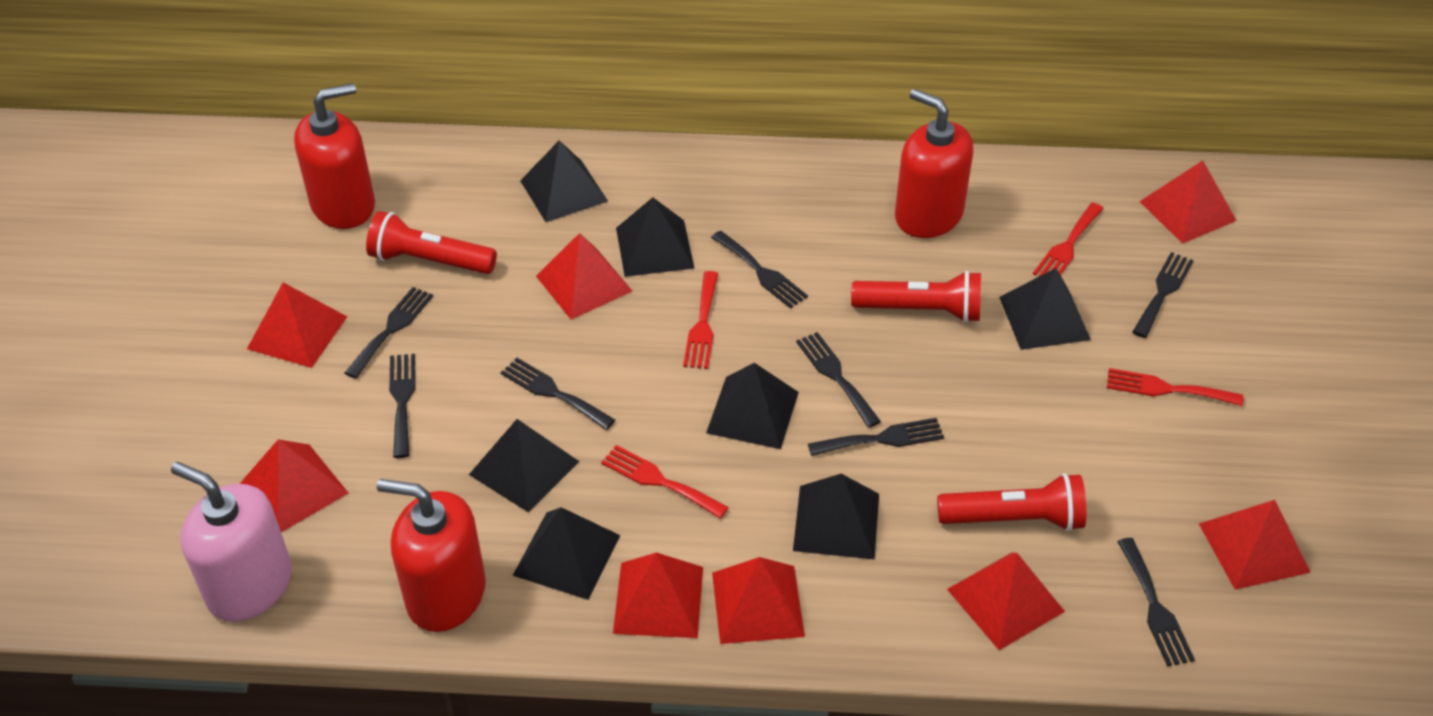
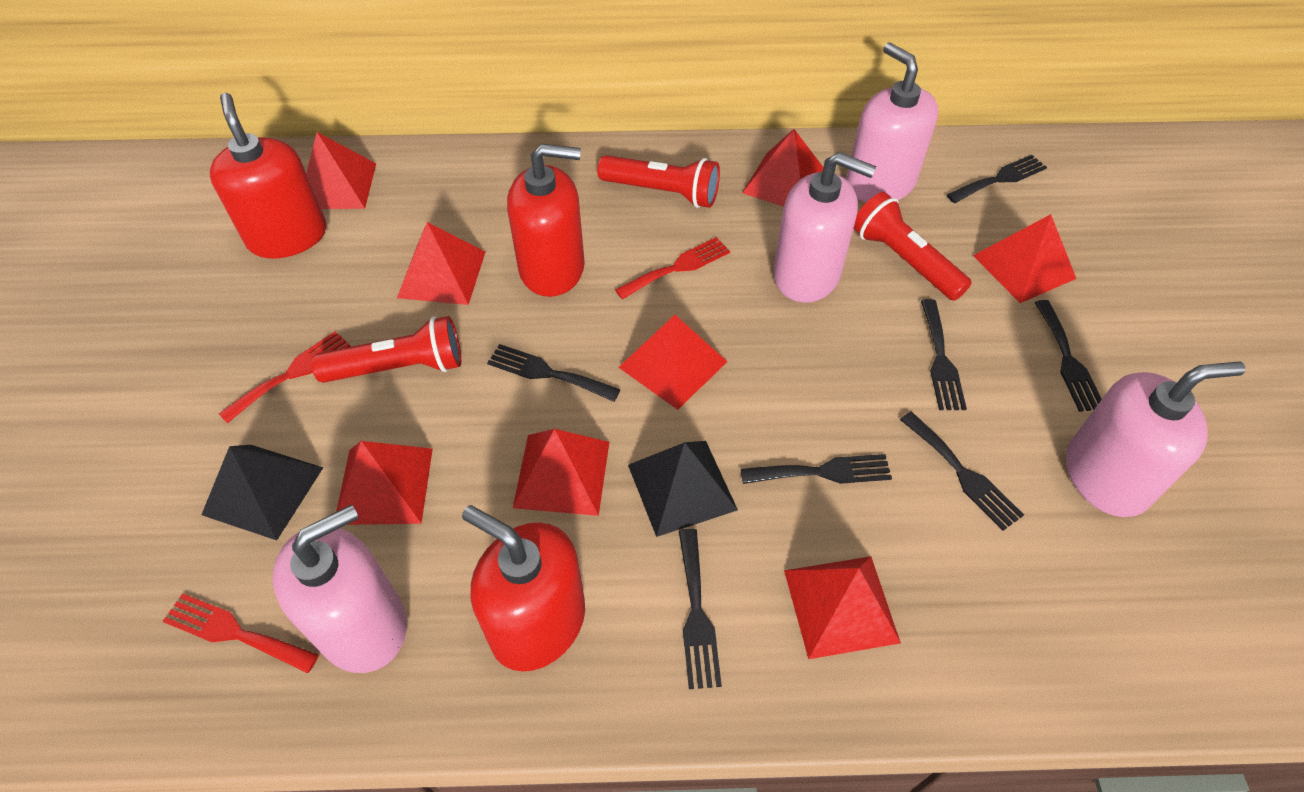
black fork: 8 -> 7
black pyramid: 7 -> 2
pink soap dispenser: 1 -> 4
red fork: 4 -> 3

